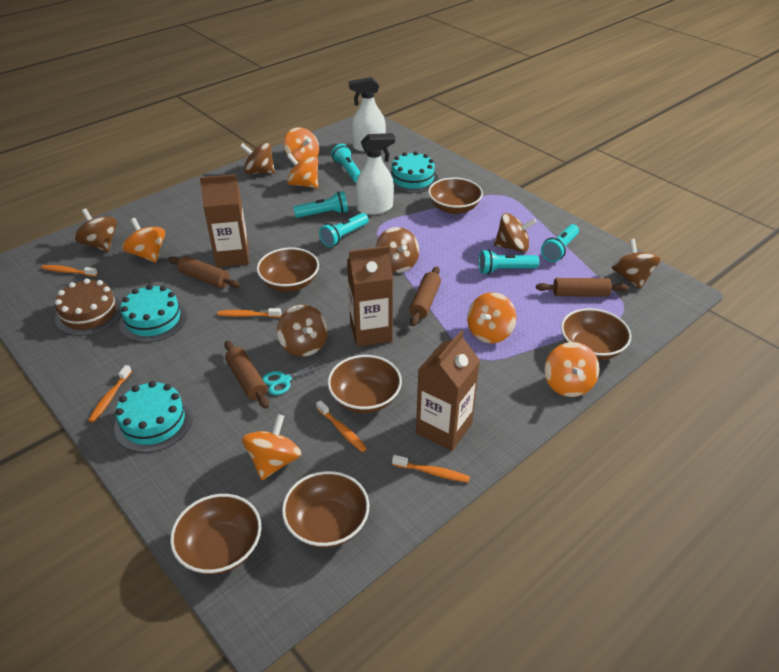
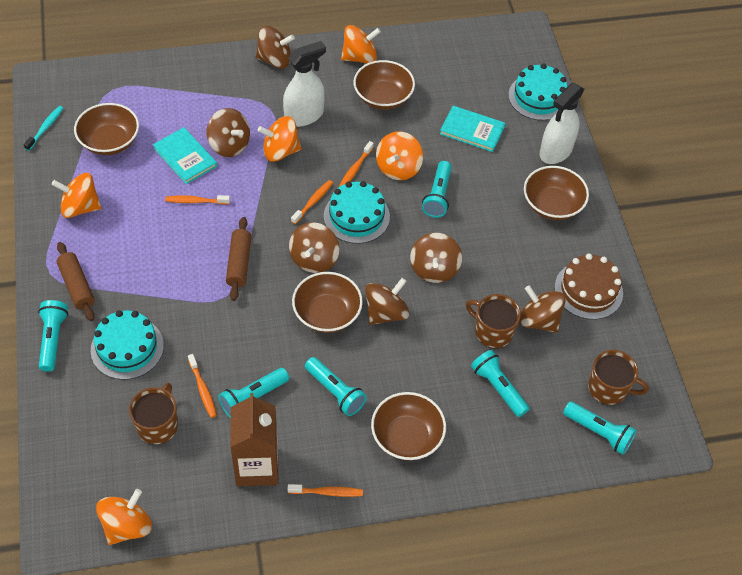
brown bowl: 6 -> 5
brown carton: 3 -> 1
brown mug: 0 -> 3
brown rolling pin: 4 -> 2
orange spinning top: 6 -> 5
turquoise book: 0 -> 2
turquoise flashlight: 5 -> 6
turquoise scissors: 1 -> 0
turquoise toothbrush: 0 -> 1

